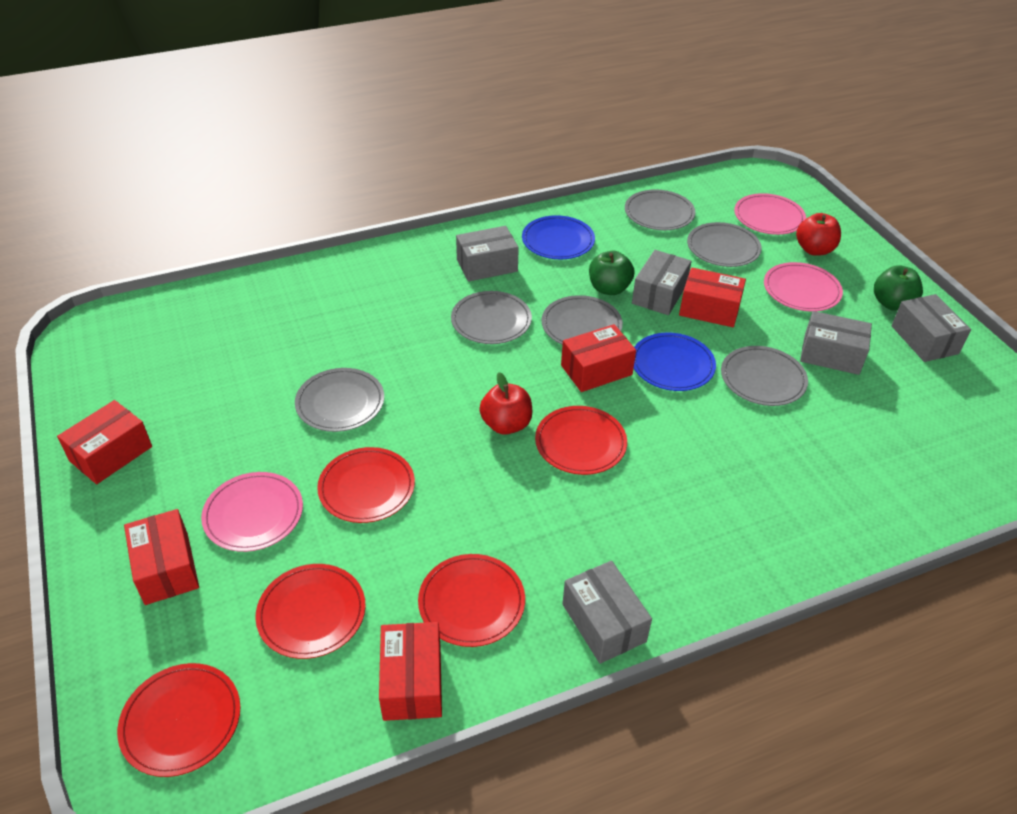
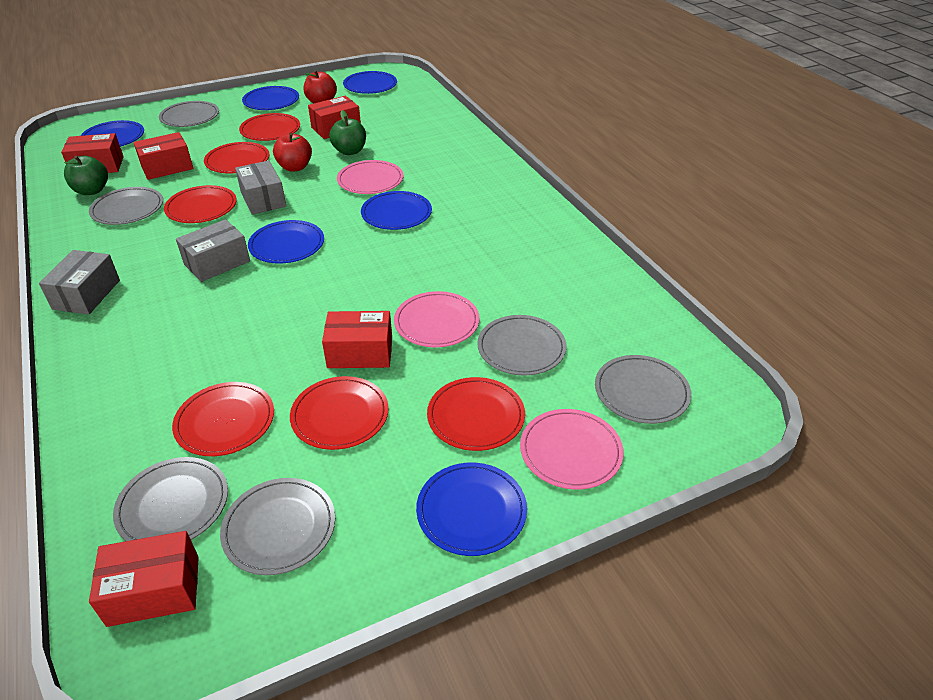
blue plate: 2 -> 6
grey box: 5 -> 3
red plate: 5 -> 6

